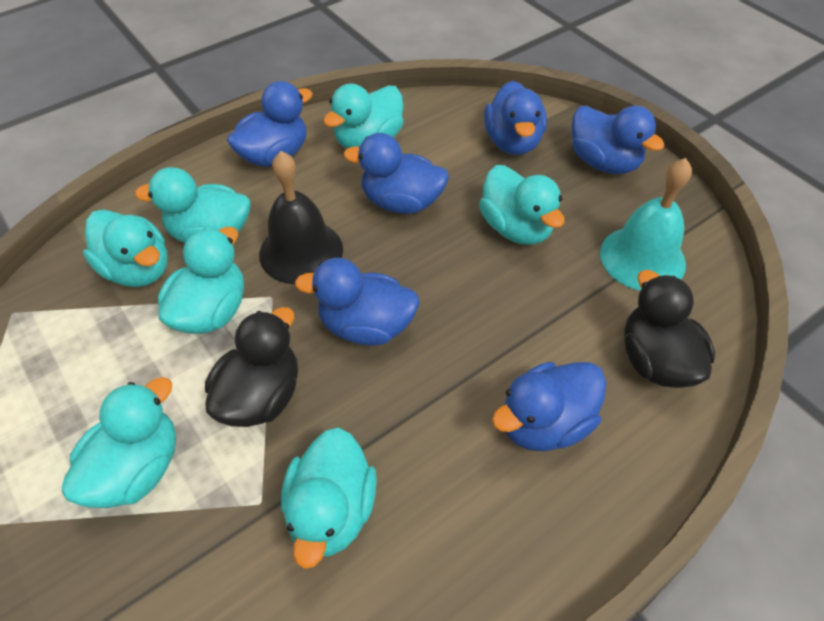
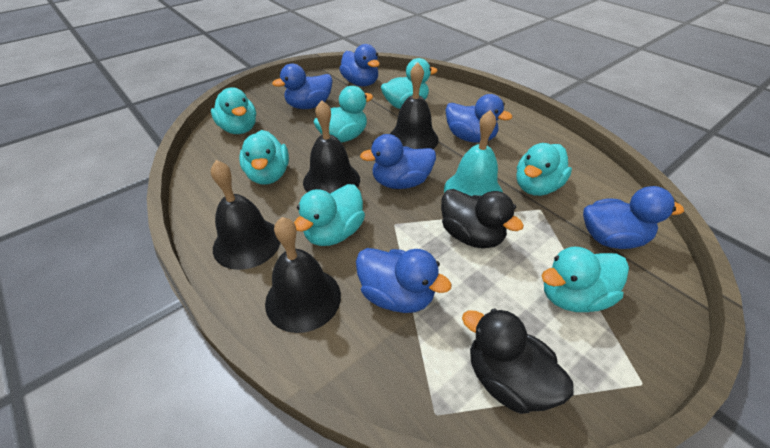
black bell: 1 -> 4

